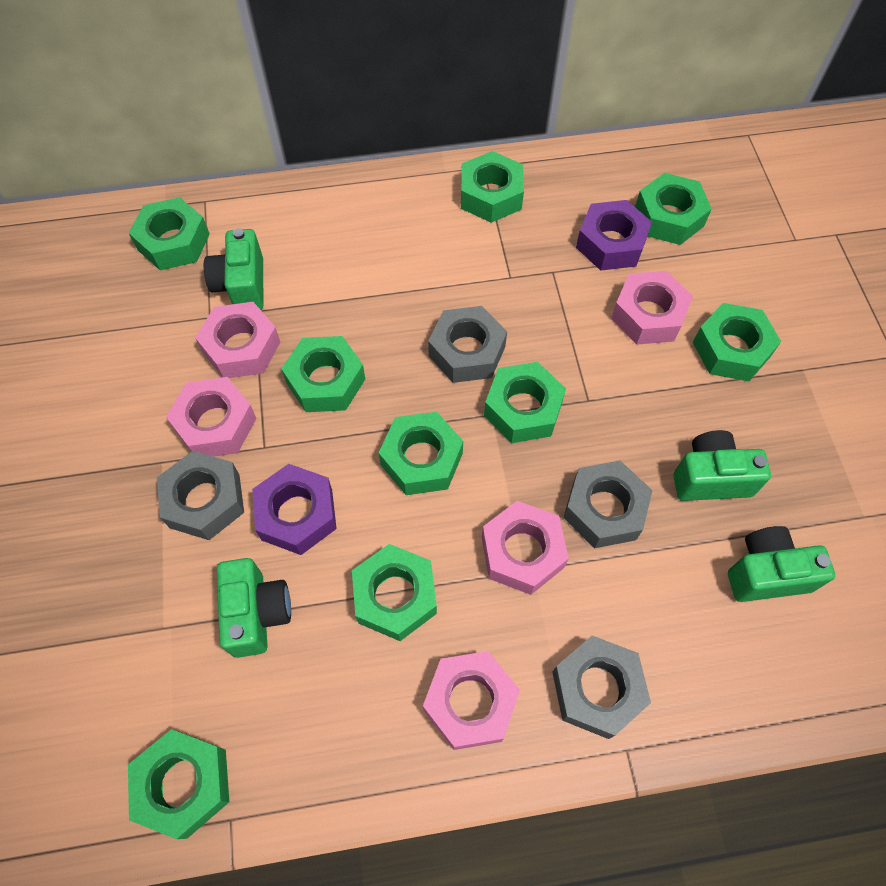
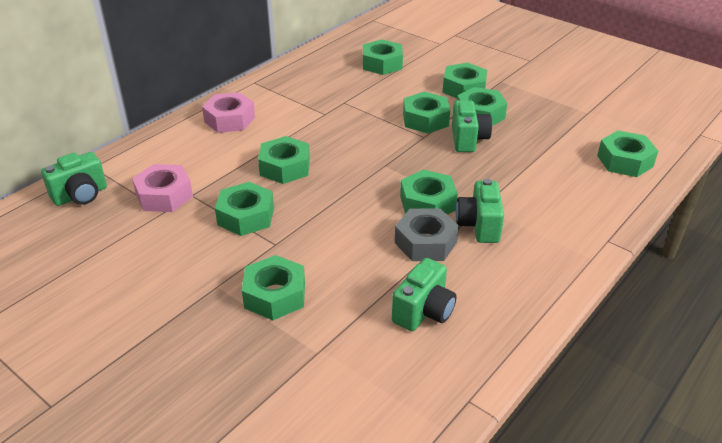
grey nut: 4 -> 1
pink nut: 5 -> 2
purple nut: 2 -> 0

